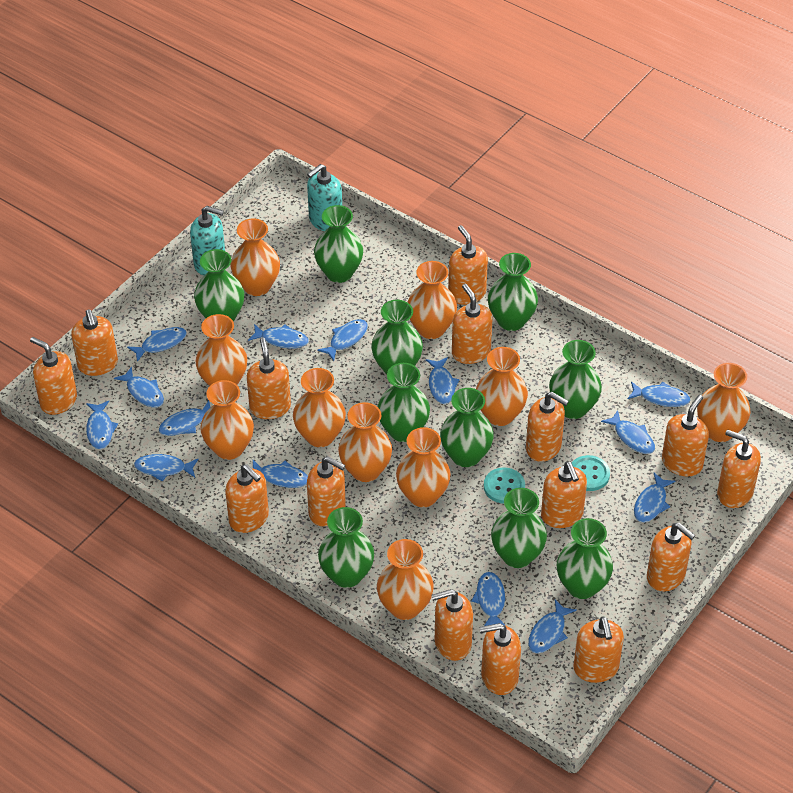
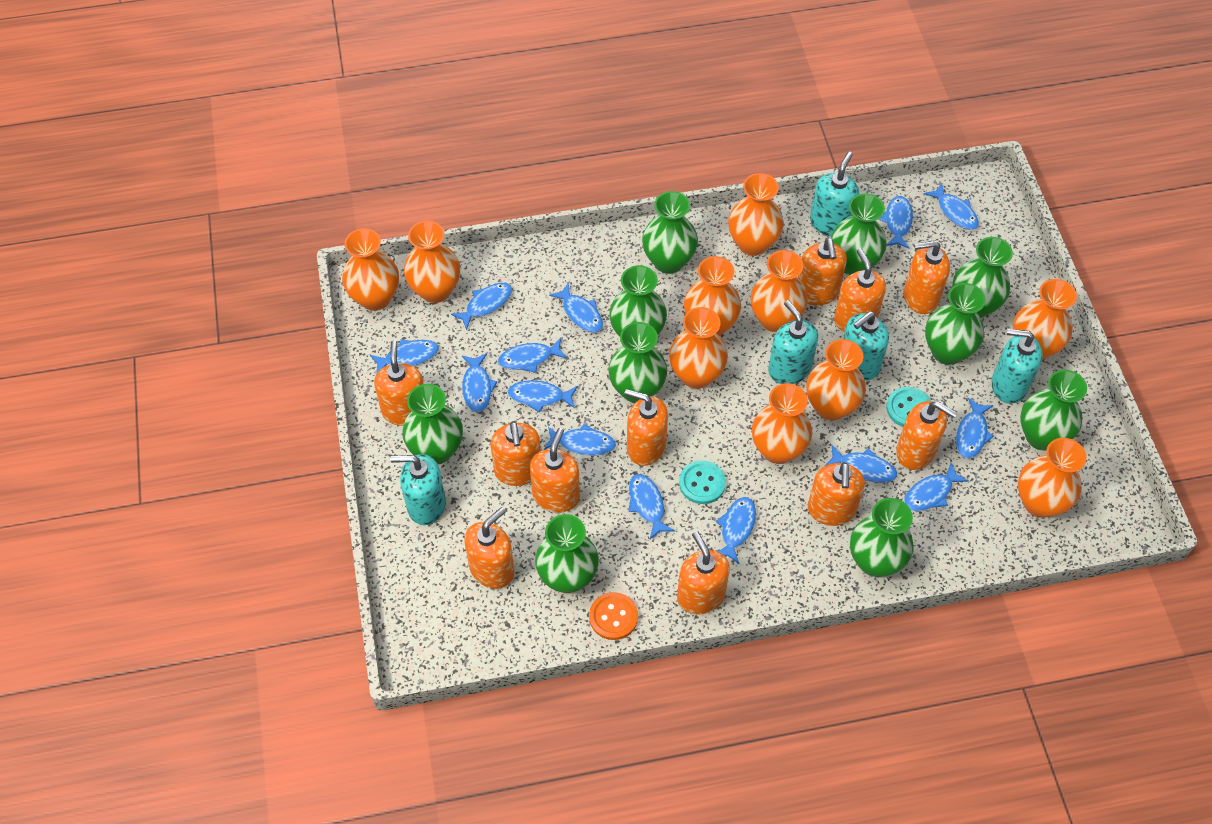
orange button: 0 -> 1
orange soap dispenser: 15 -> 11
turquoise soap dispenser: 2 -> 5

